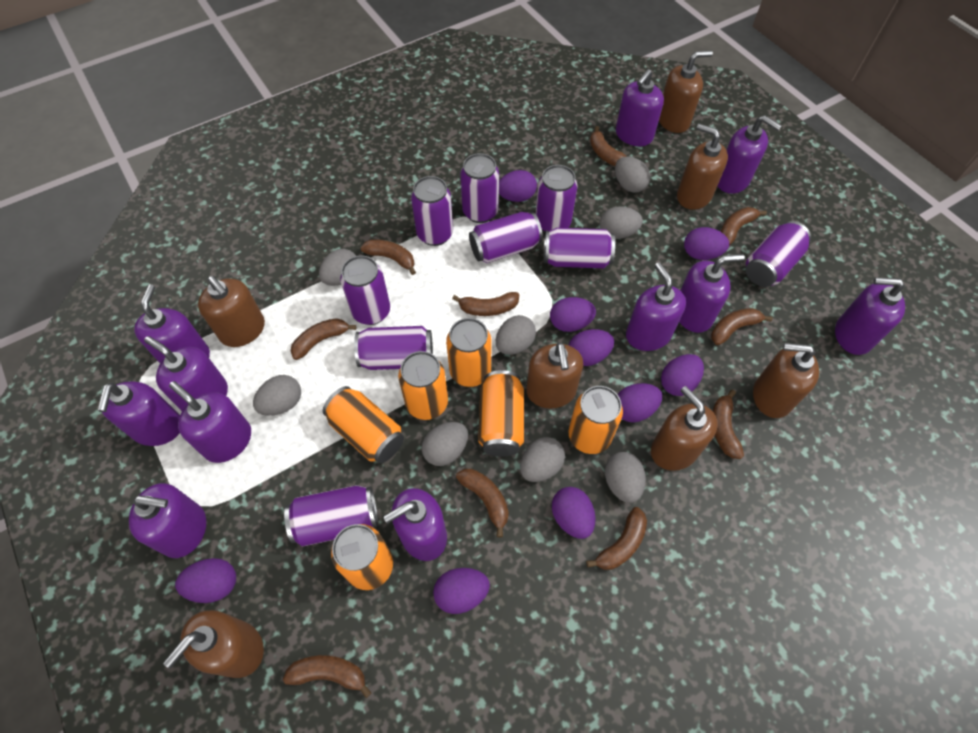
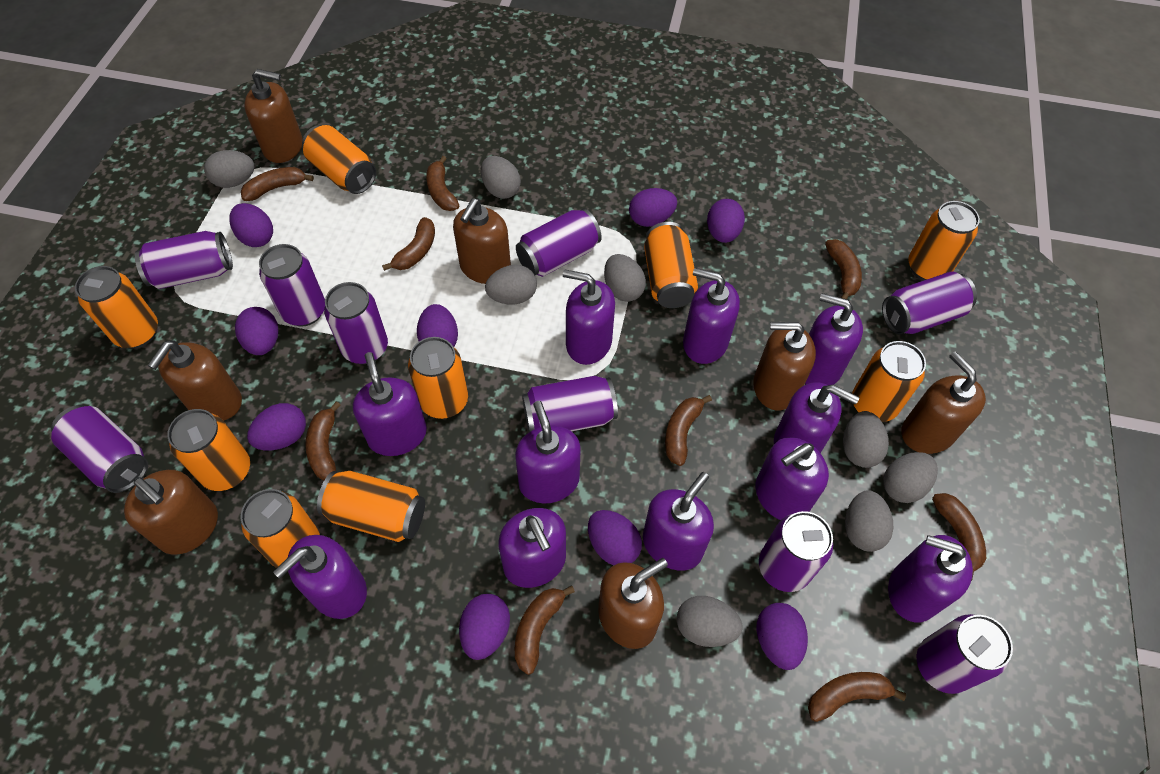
brown banana: 10 -> 9
orange can: 6 -> 9

